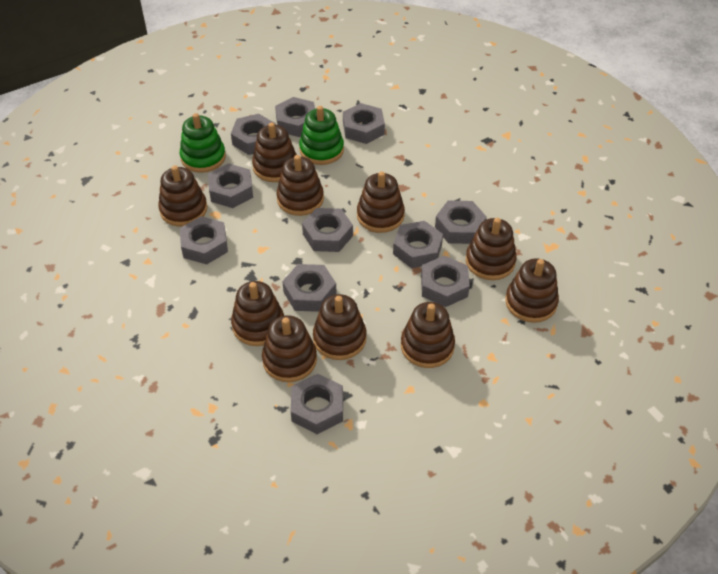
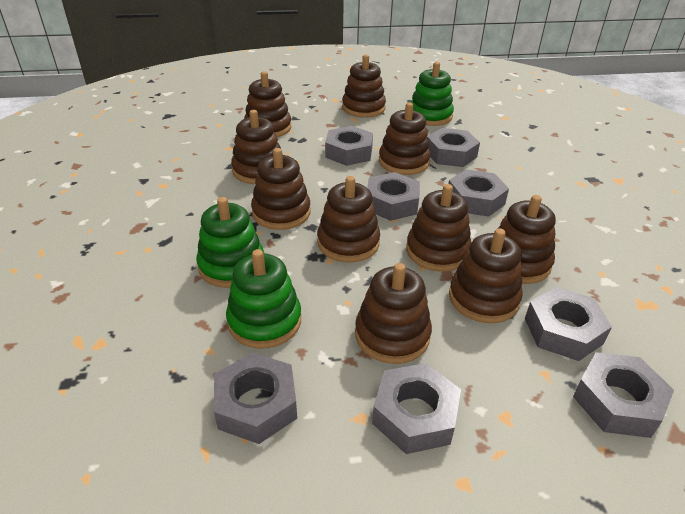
green stacking toy: 2 -> 3
grey nut: 11 -> 8

